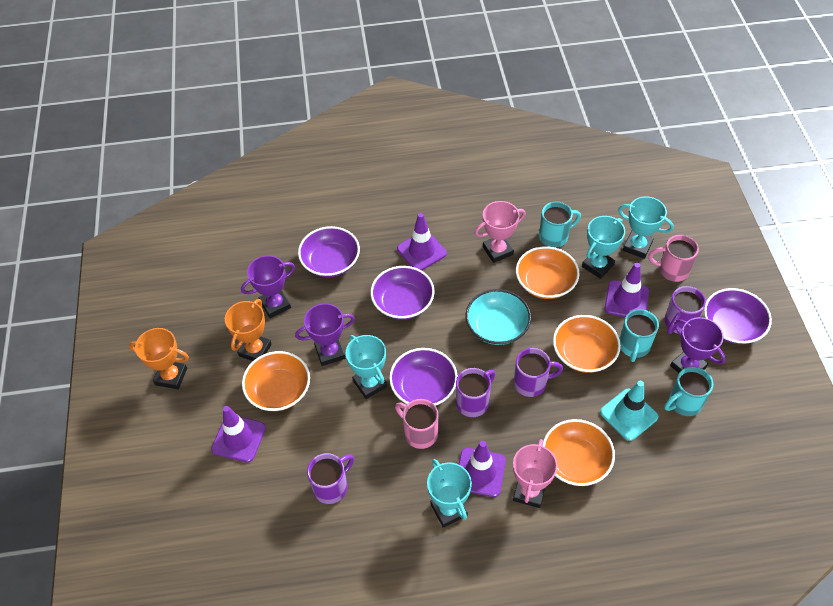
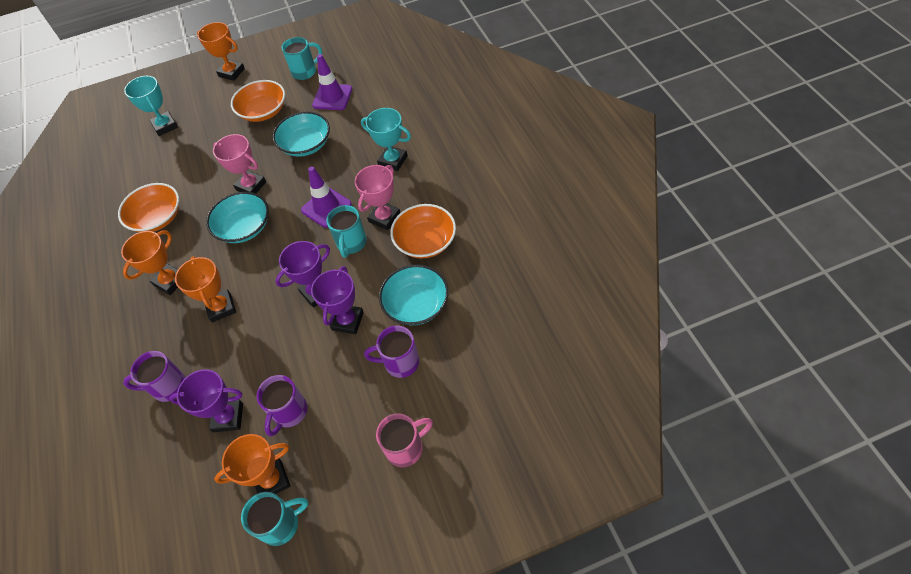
orange bowl: 4 -> 3
orange trophy: 2 -> 4
pink mug: 2 -> 1
purple bowl: 4 -> 0
purple mug: 4 -> 3
purple traffic cone: 4 -> 2
turquoise bowl: 1 -> 3
turquoise traffic cone: 1 -> 0
turquoise trophy: 4 -> 2

